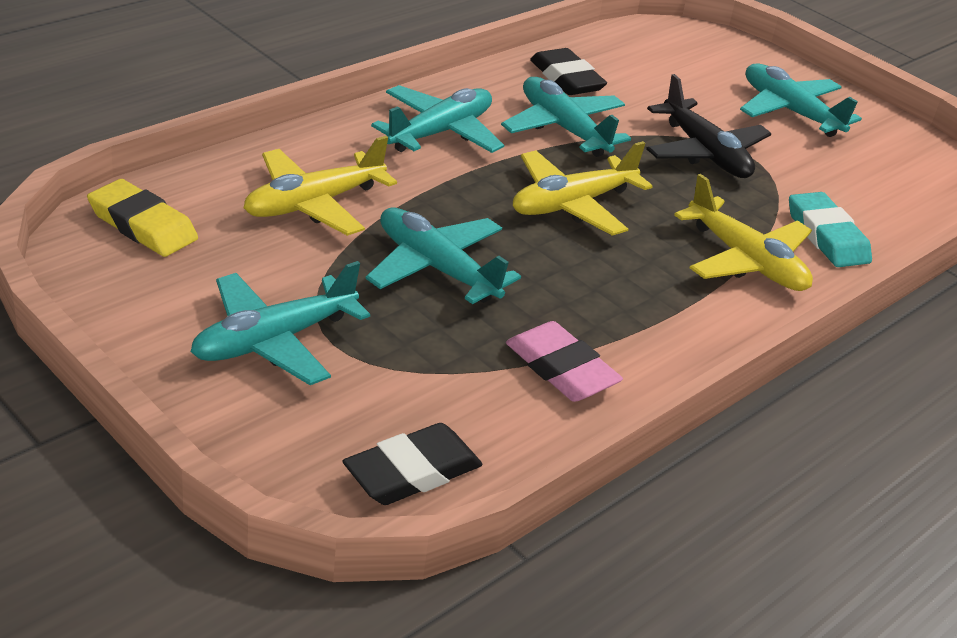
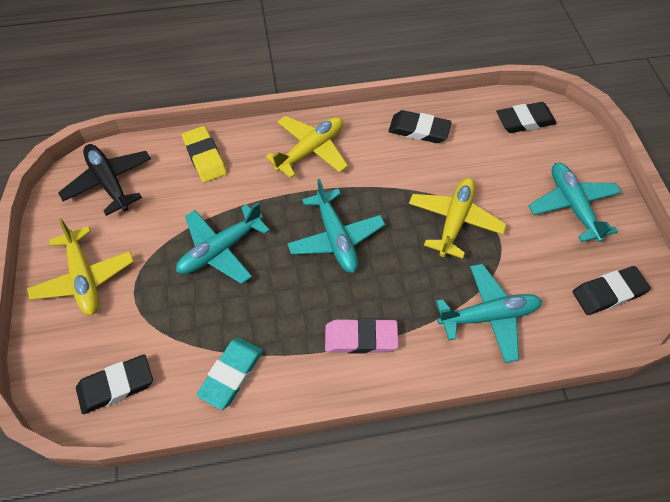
black eraser: 2 -> 4
turquoise plane: 5 -> 4

